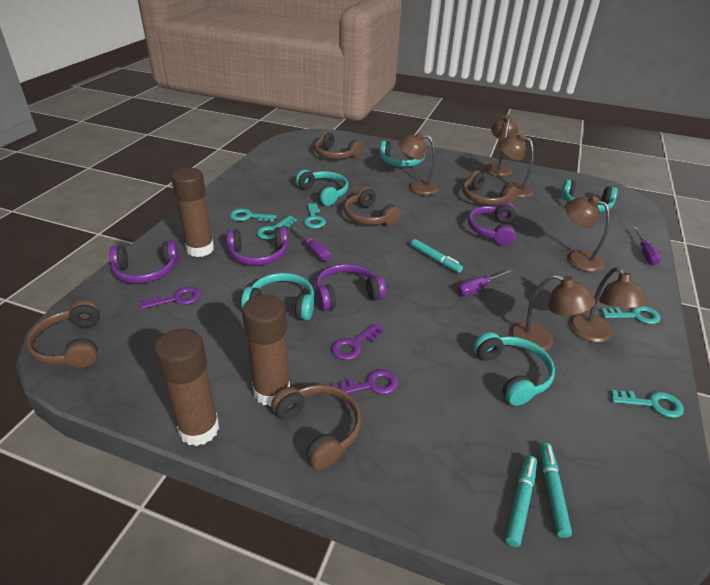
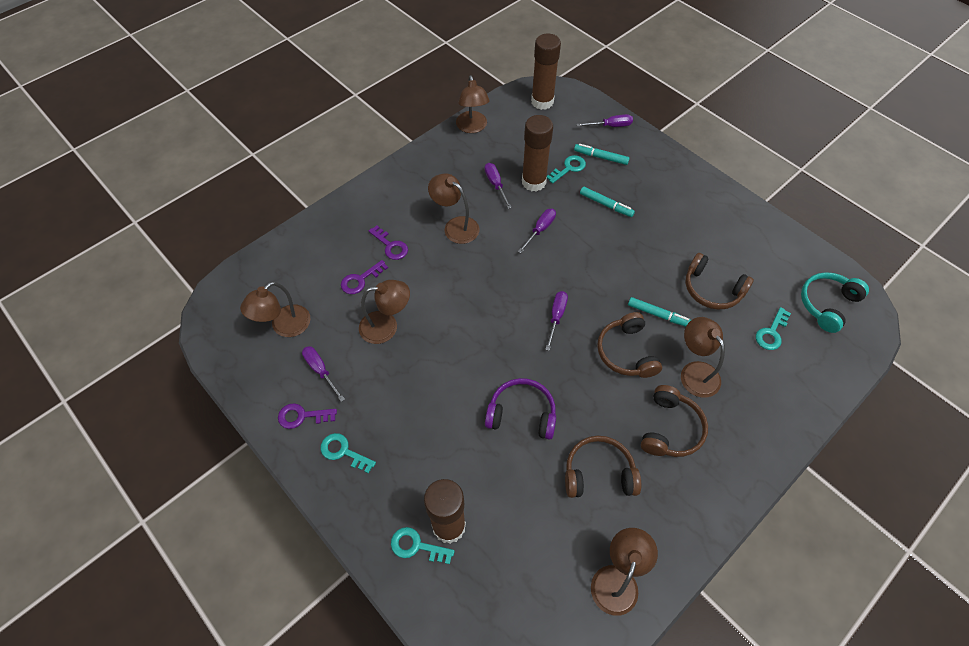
brown headphones: 5 -> 4
purple headphones: 4 -> 1
purple screwdriver: 3 -> 5
turquoise headphones: 5 -> 1
turquoise key: 5 -> 4

